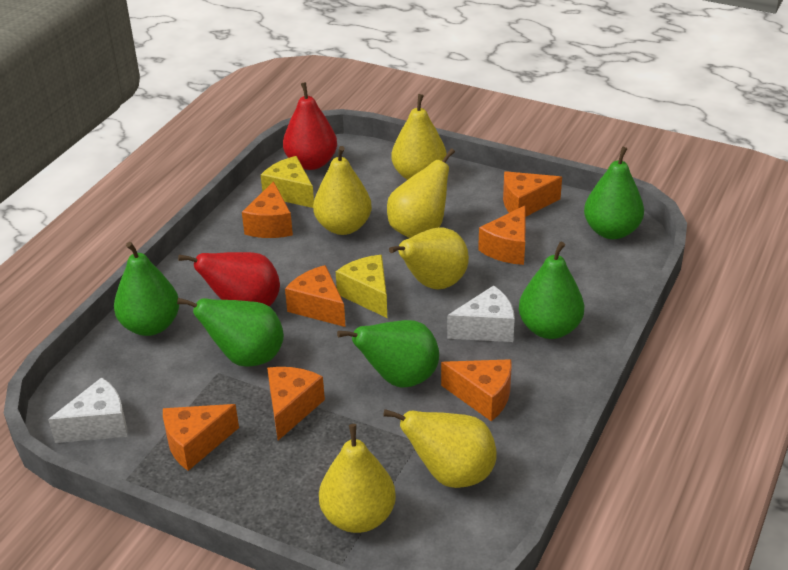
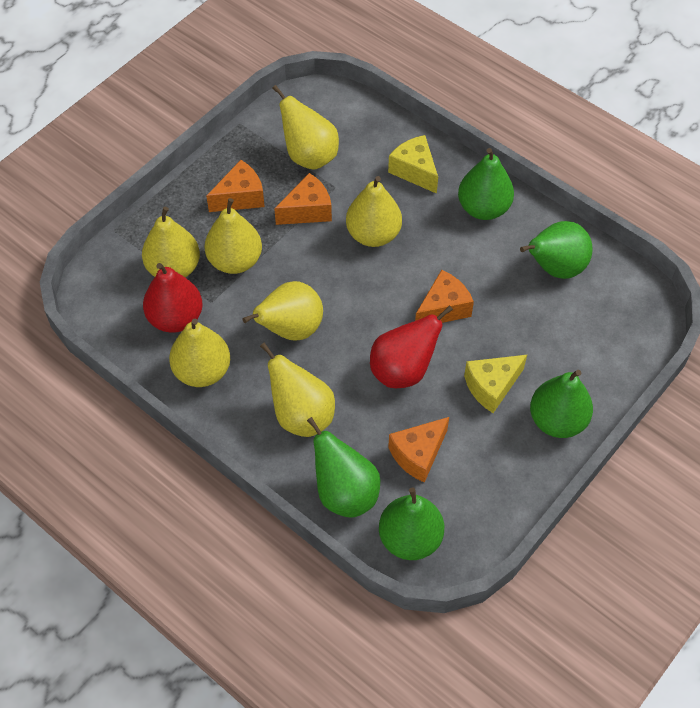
orange cheese: 7 -> 4
white cheese: 2 -> 0
yellow pear: 6 -> 7

